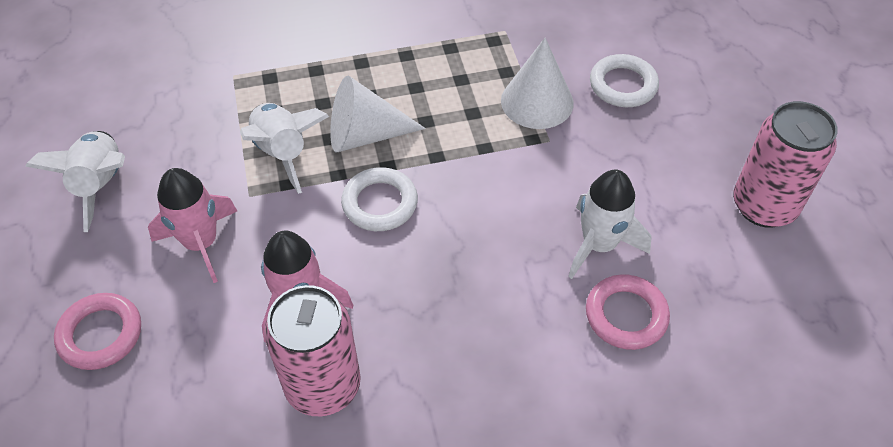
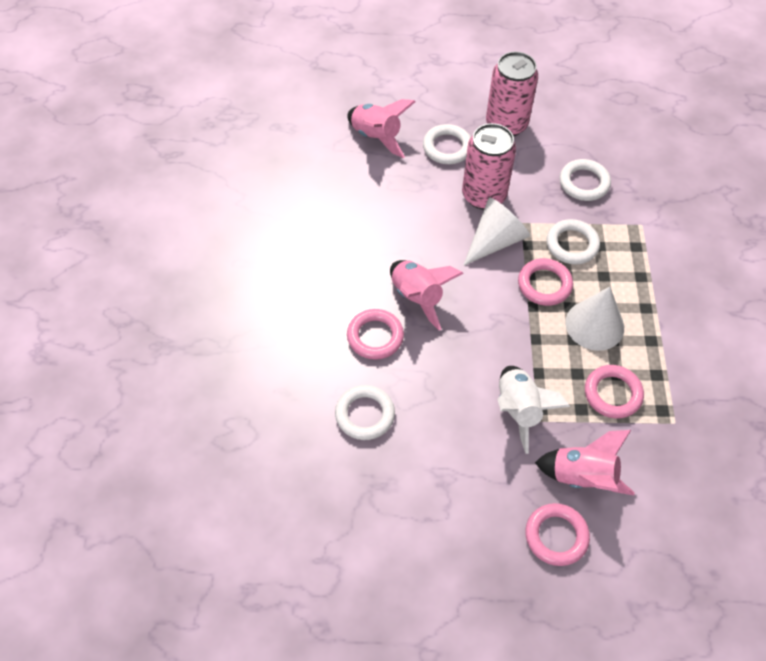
pink ring: 2 -> 4
pink rocket: 2 -> 3
white ring: 2 -> 4
white rocket: 3 -> 1

